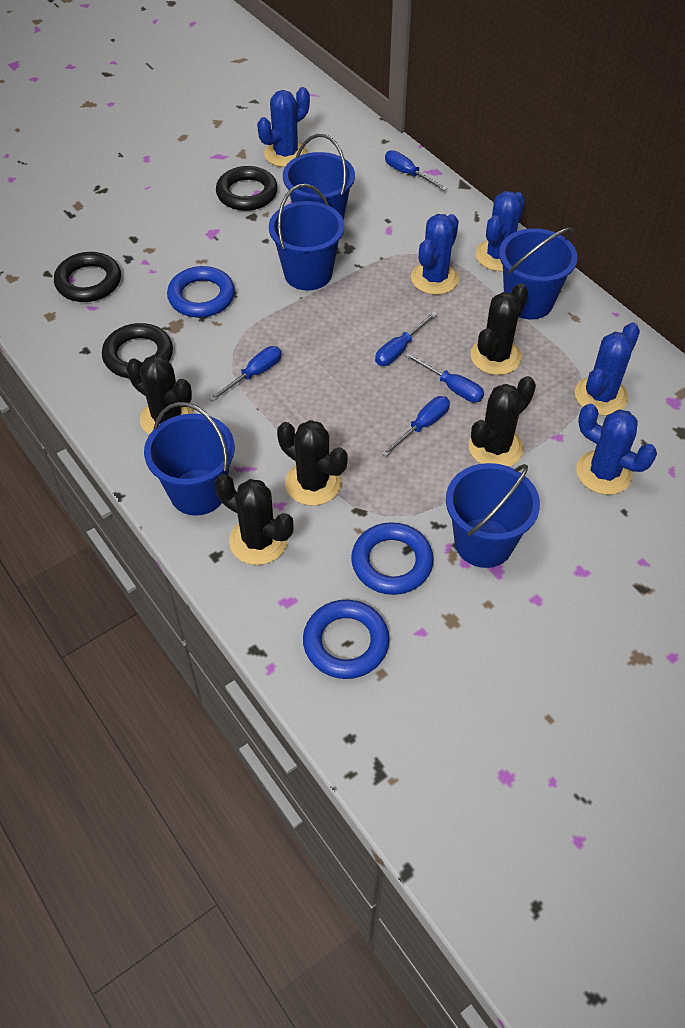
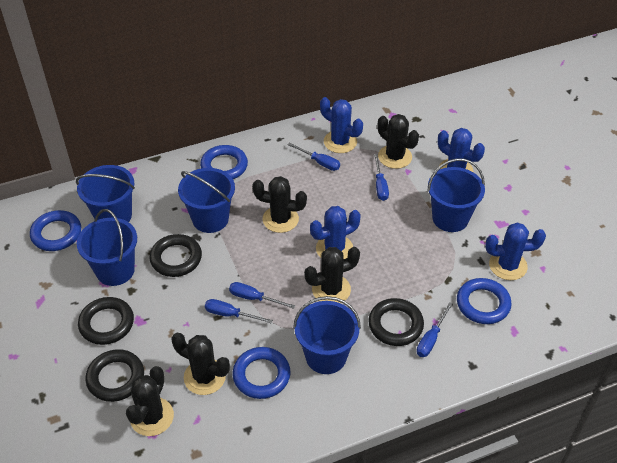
black ring: 3 -> 4
blue cactus: 5 -> 4
blue ring: 3 -> 4

